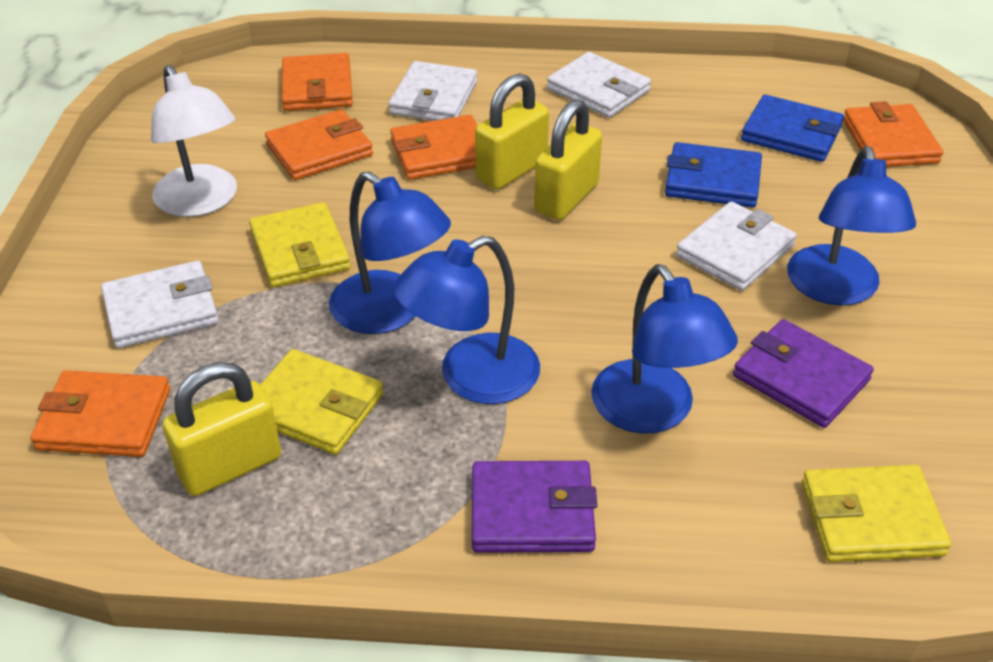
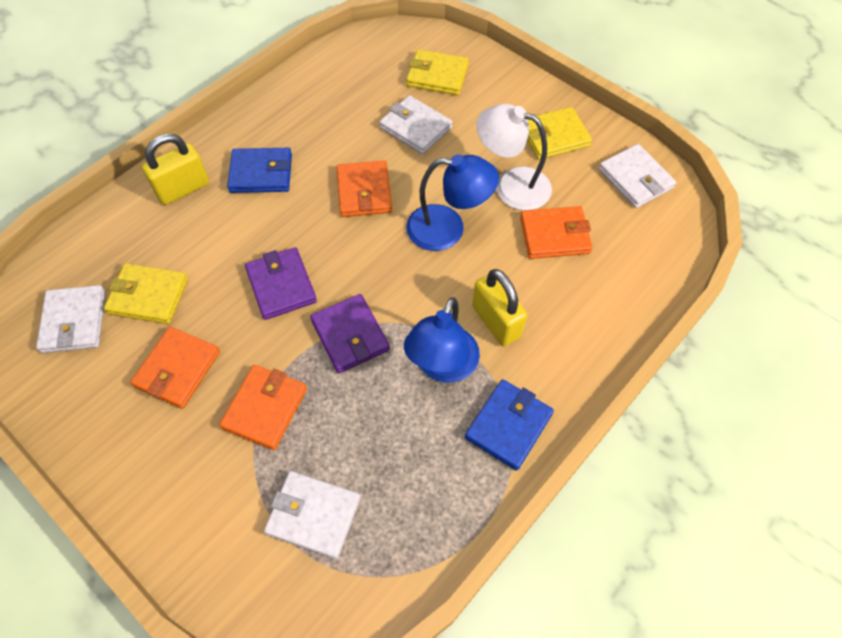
blue lamp: 4 -> 2
orange wallet: 5 -> 4
yellow padlock: 3 -> 2

